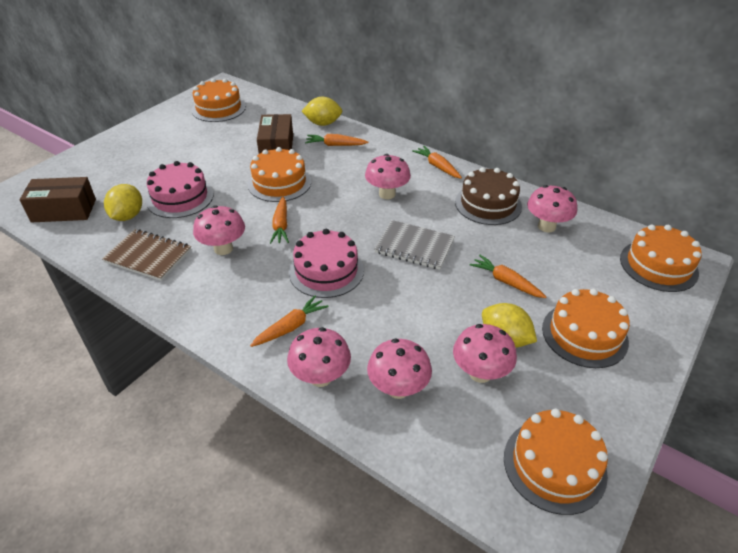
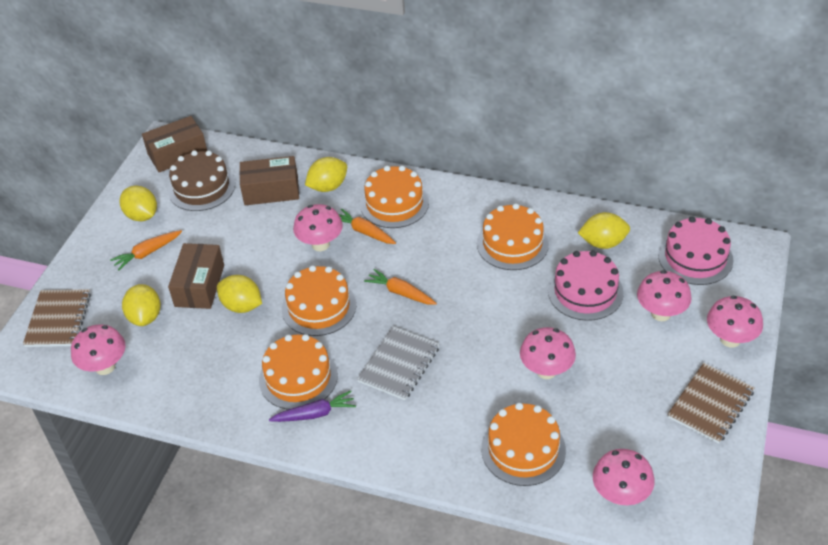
brown box: 2 -> 3
brown notebook: 1 -> 2
orange carrot: 5 -> 3
purple carrot: 0 -> 1
yellow lemon: 3 -> 5

